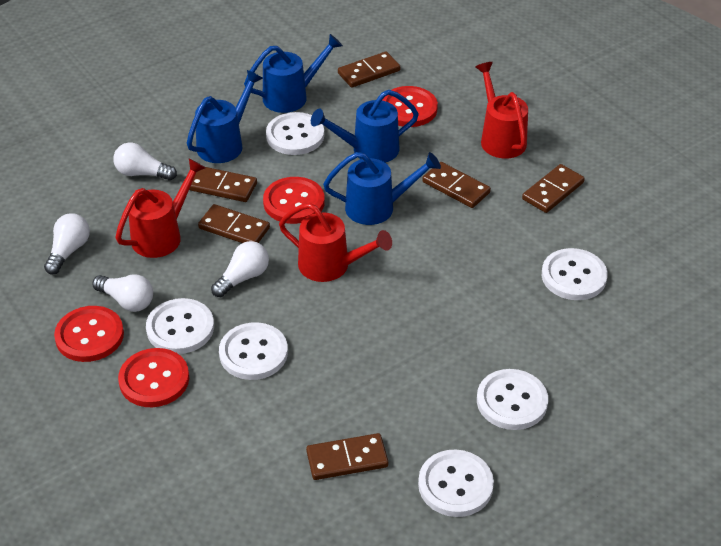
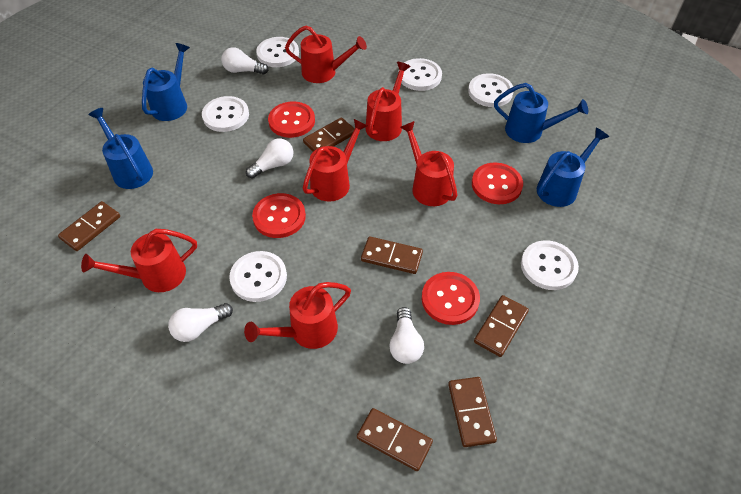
red watering can: 3 -> 6

